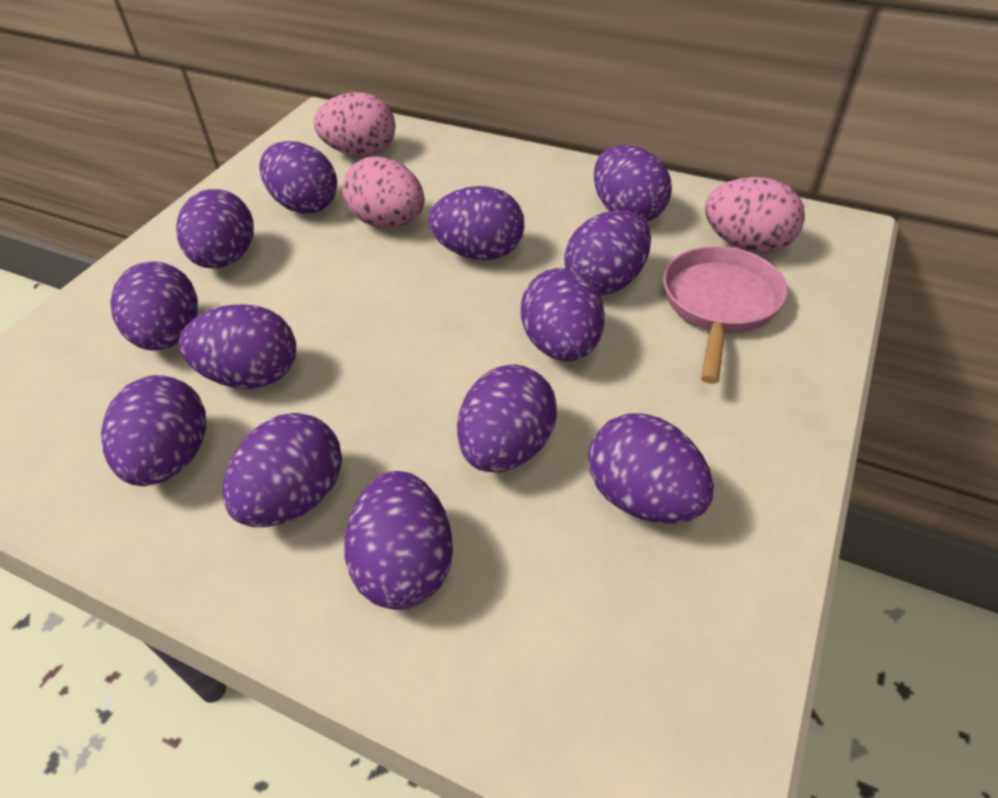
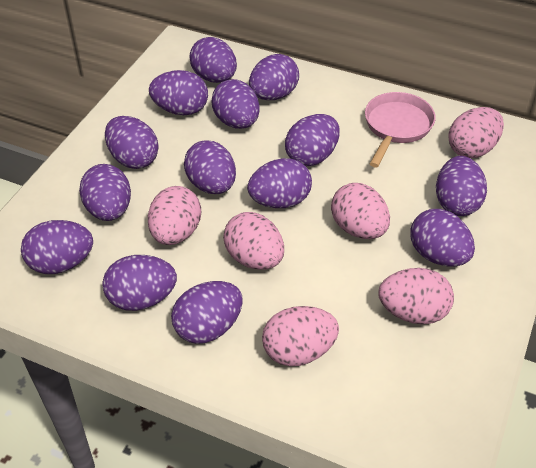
pink egg: 3 -> 6
purple egg: 13 -> 14

